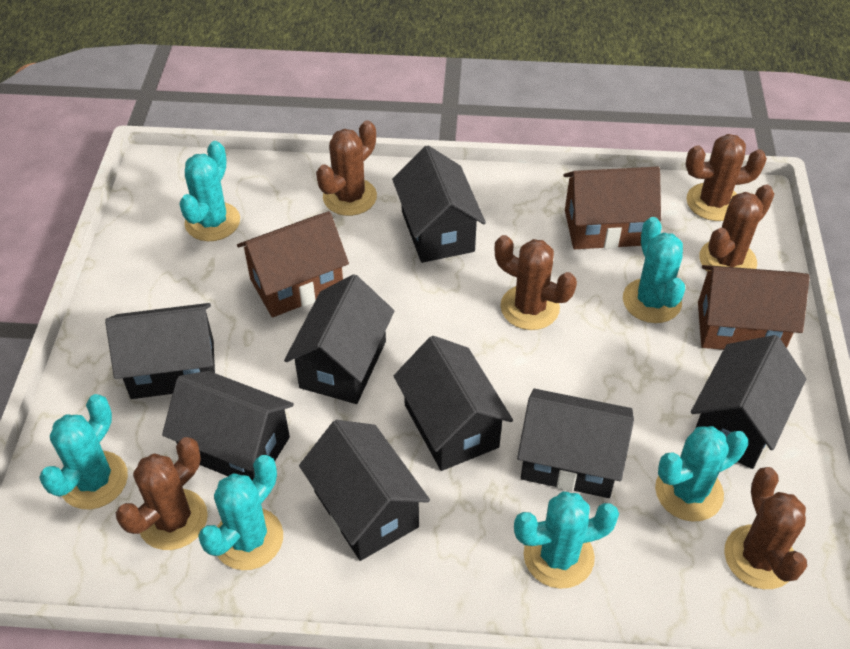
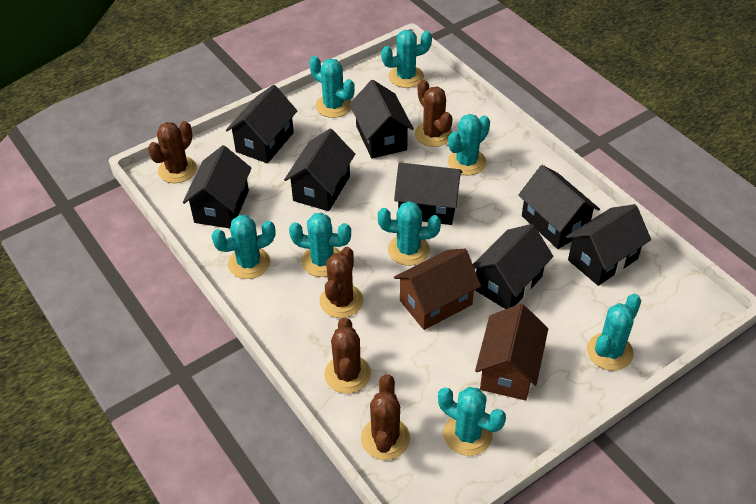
brown cactus: 6 -> 5
brown house: 3 -> 2
turquoise cactus: 6 -> 8

